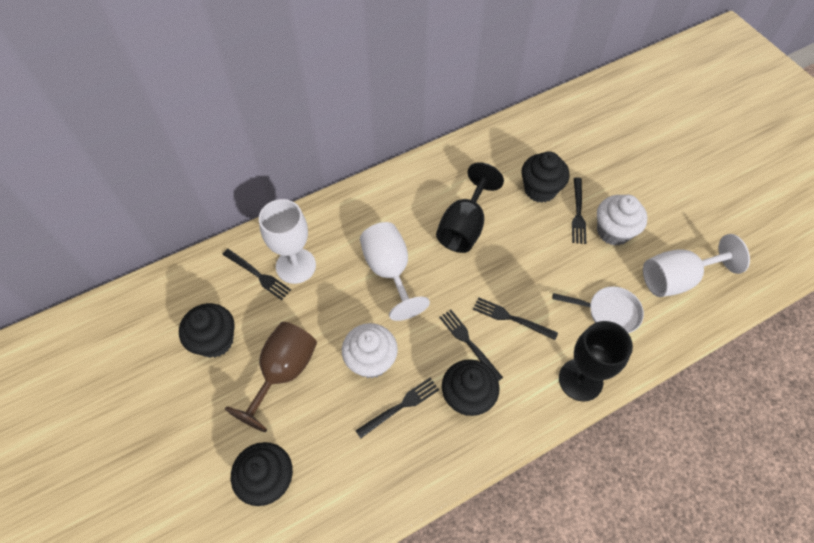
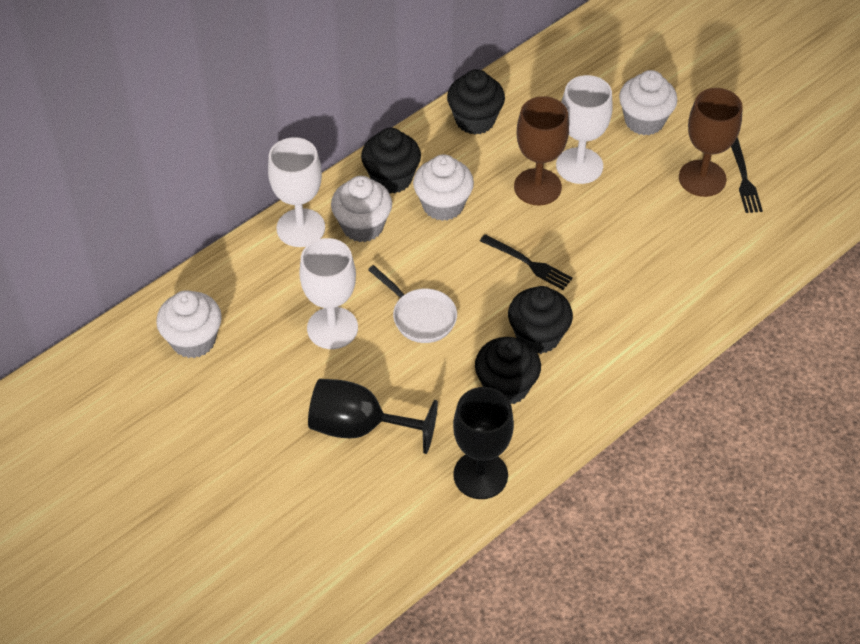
black fork: 5 -> 2
brown goblet: 1 -> 2
white cupcake: 2 -> 4

